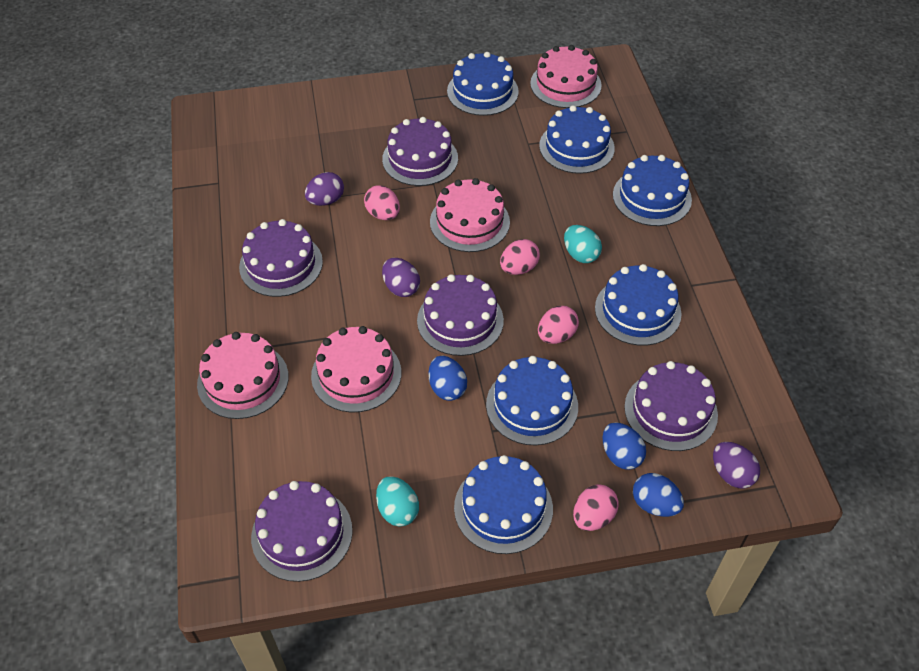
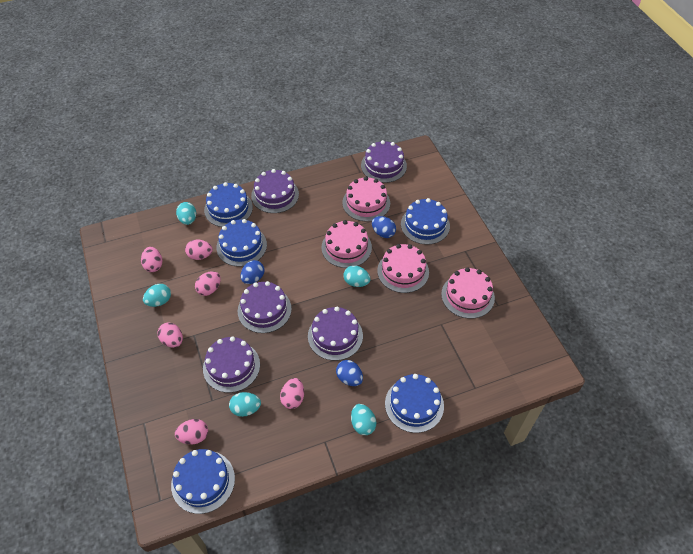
blue cake: 6 -> 5
pink egg: 4 -> 6
purple egg: 3 -> 0
turquoise egg: 2 -> 5

